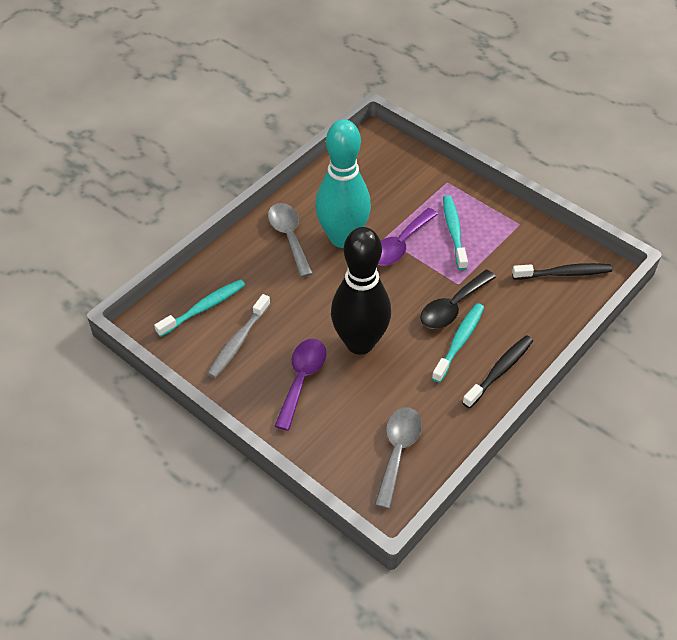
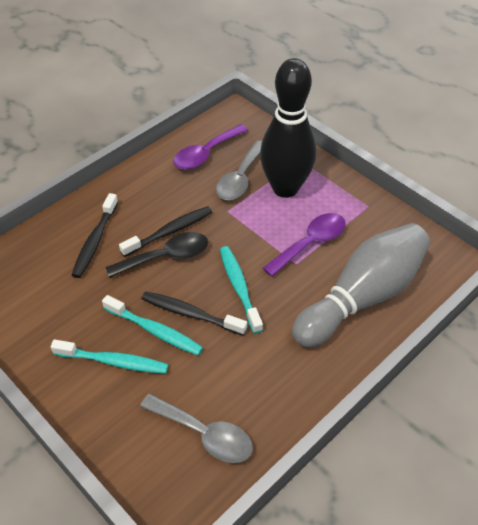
black toothbrush: 2 -> 3
grey bowling pin: 0 -> 1
grey toothbrush: 1 -> 0
turquoise bowling pin: 1 -> 0

